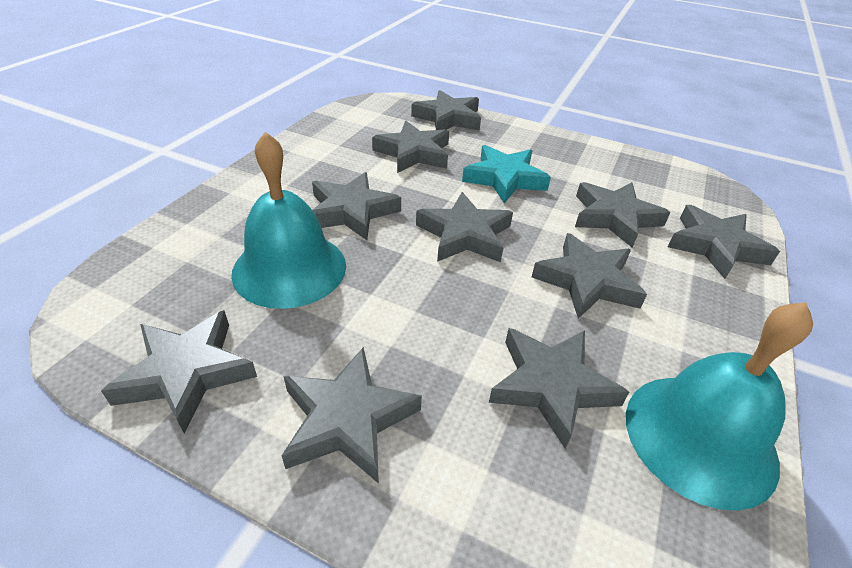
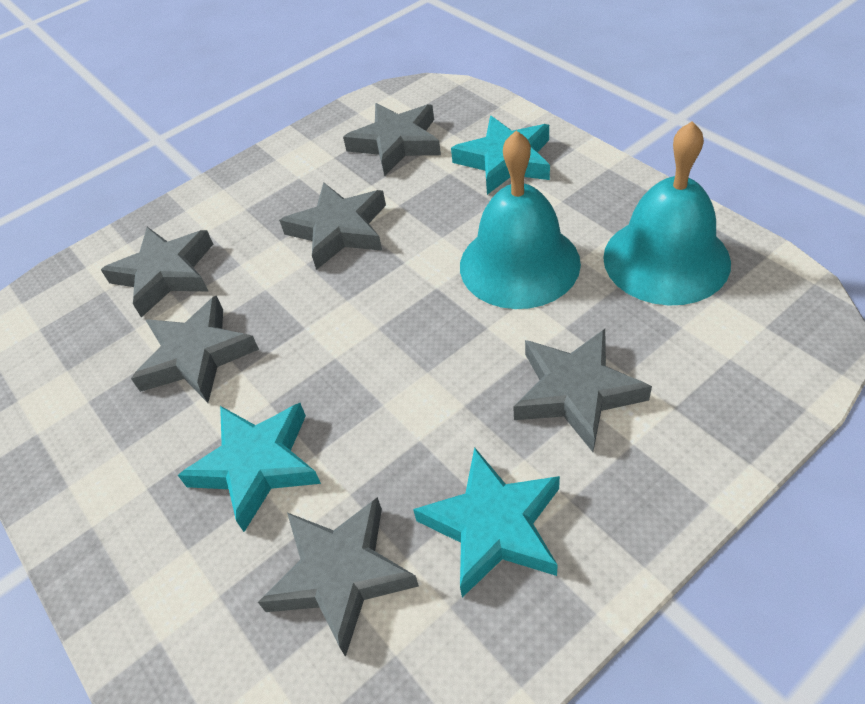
grey star: 10 -> 6
turquoise star: 1 -> 3

